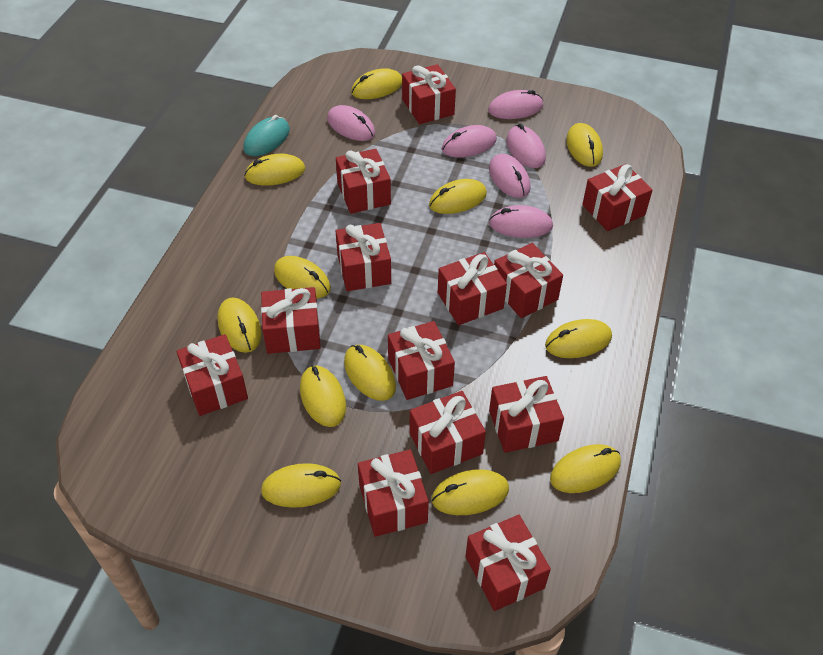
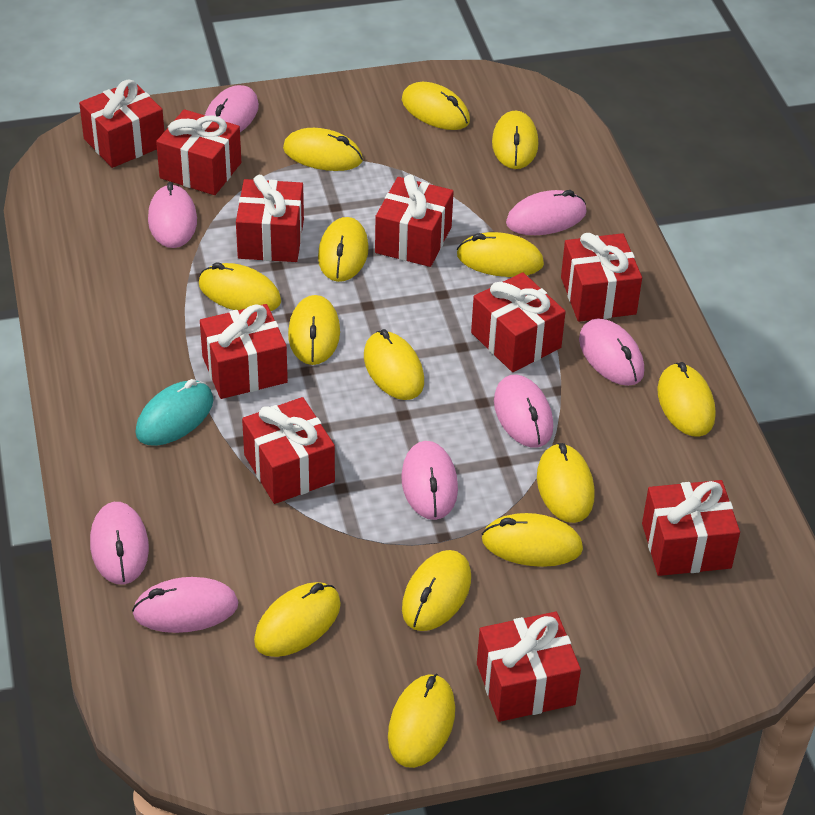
pink mouse: 6 -> 8
red gift: 13 -> 10
yellow mouse: 12 -> 14

